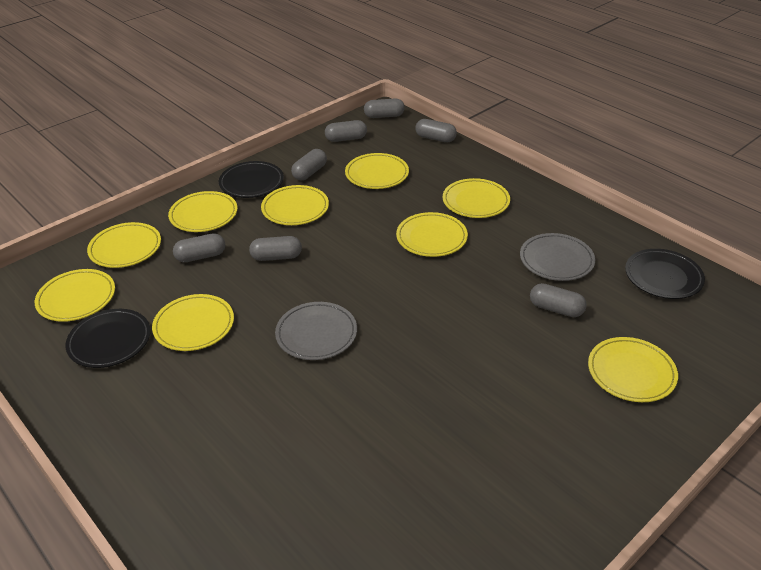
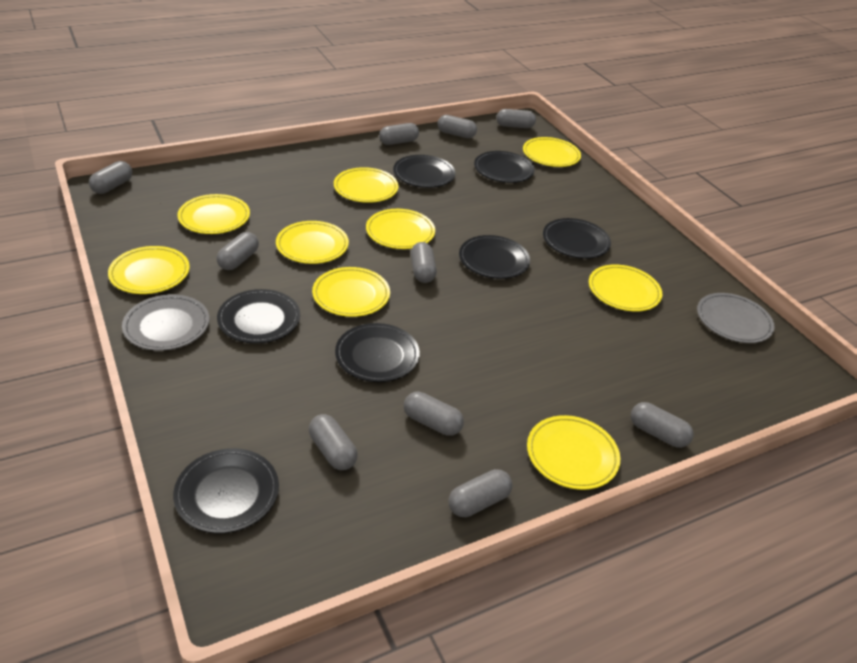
black plate: 3 -> 7
grey capsule: 7 -> 10

